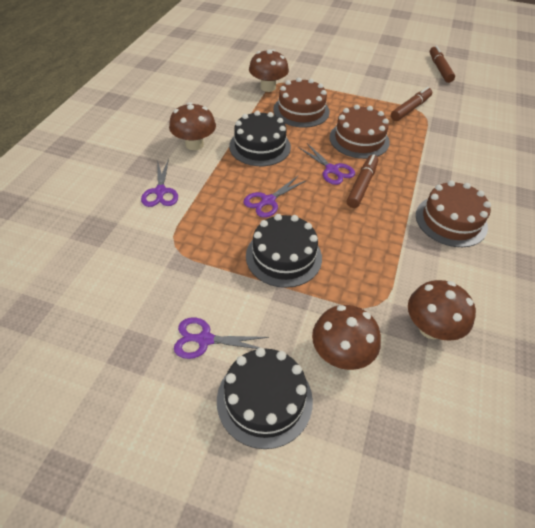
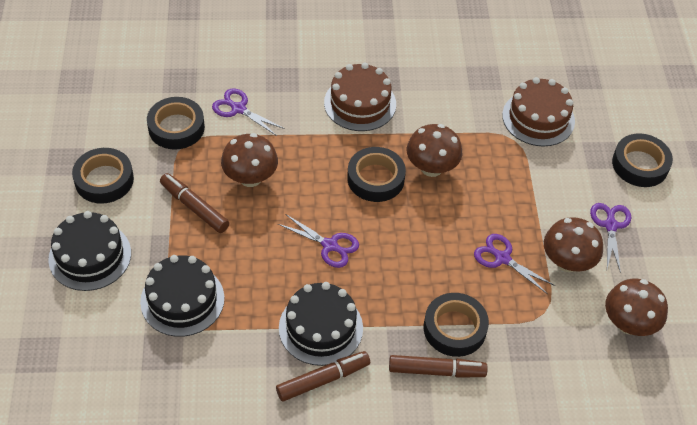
black tape: 0 -> 5
brown cake: 3 -> 2

